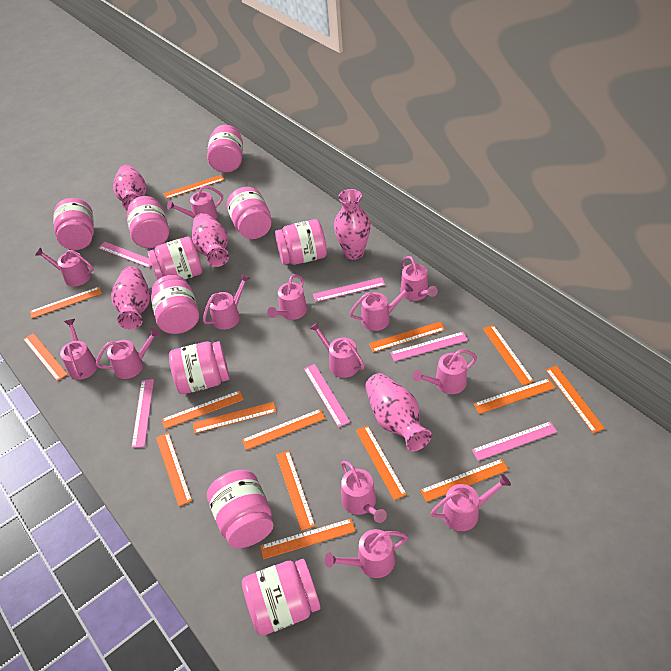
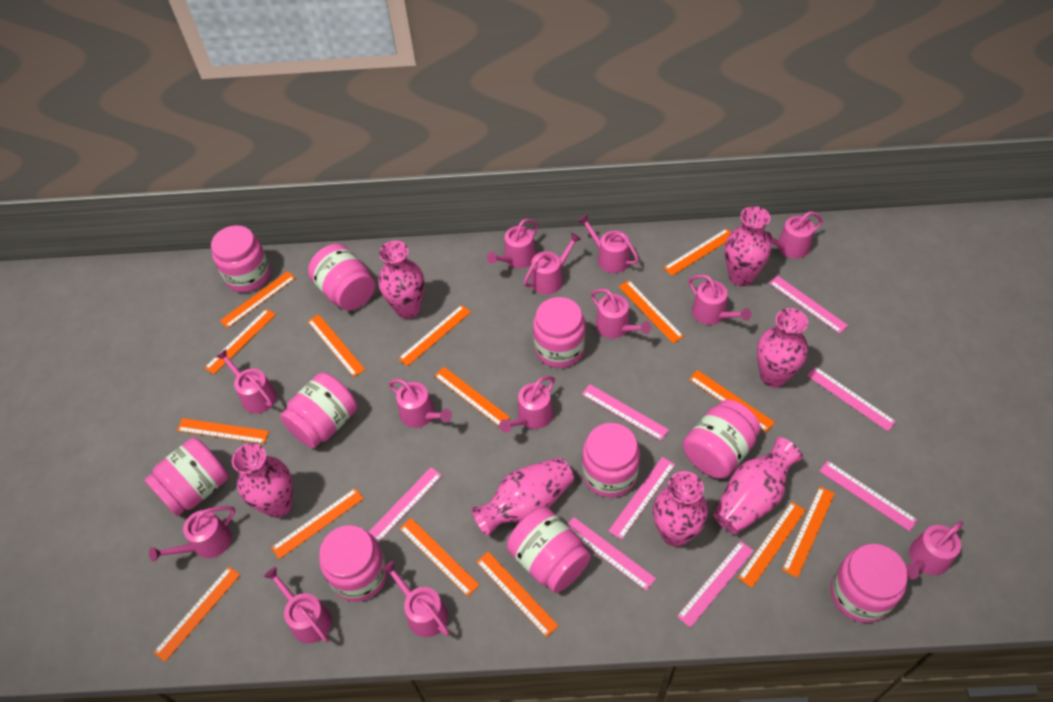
pink ruler: 6 -> 8
pink vase: 5 -> 7

